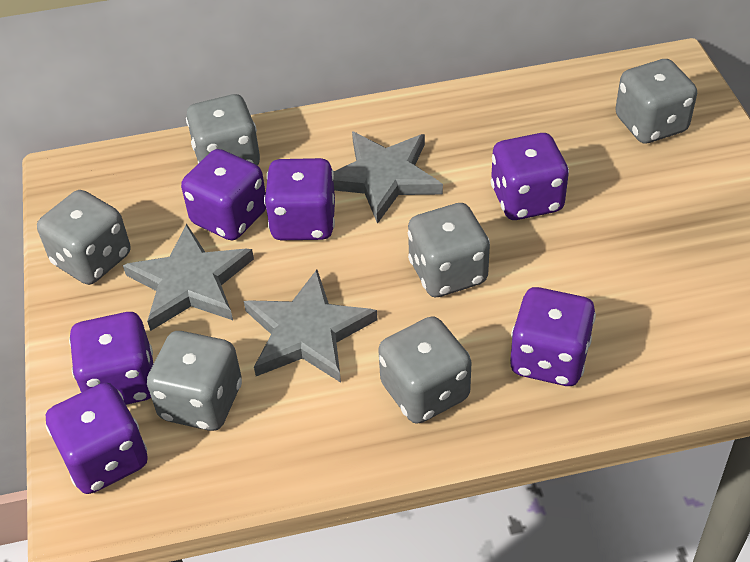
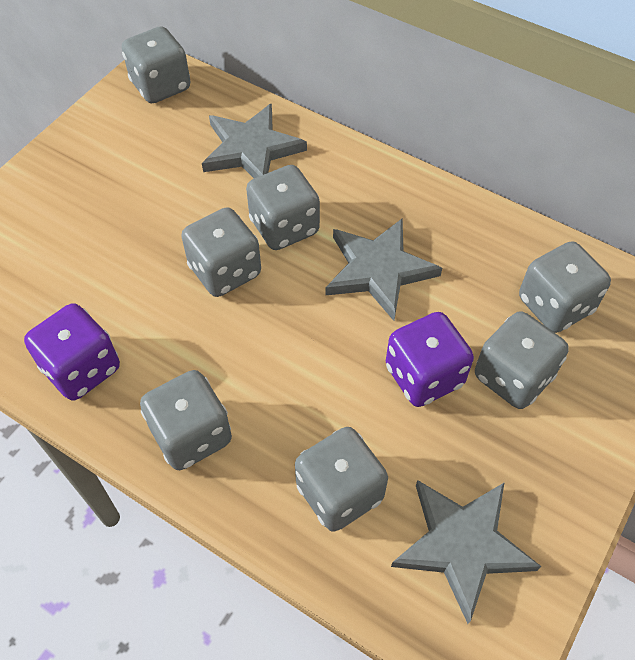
grey dice: 6 -> 7
purple dice: 6 -> 2

